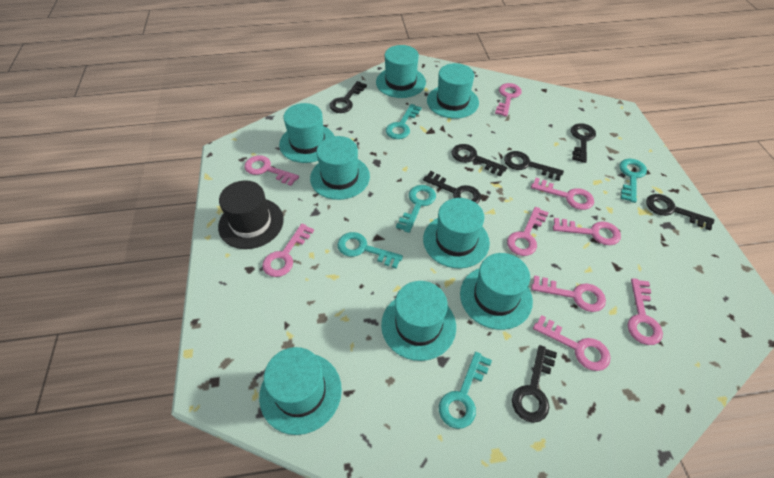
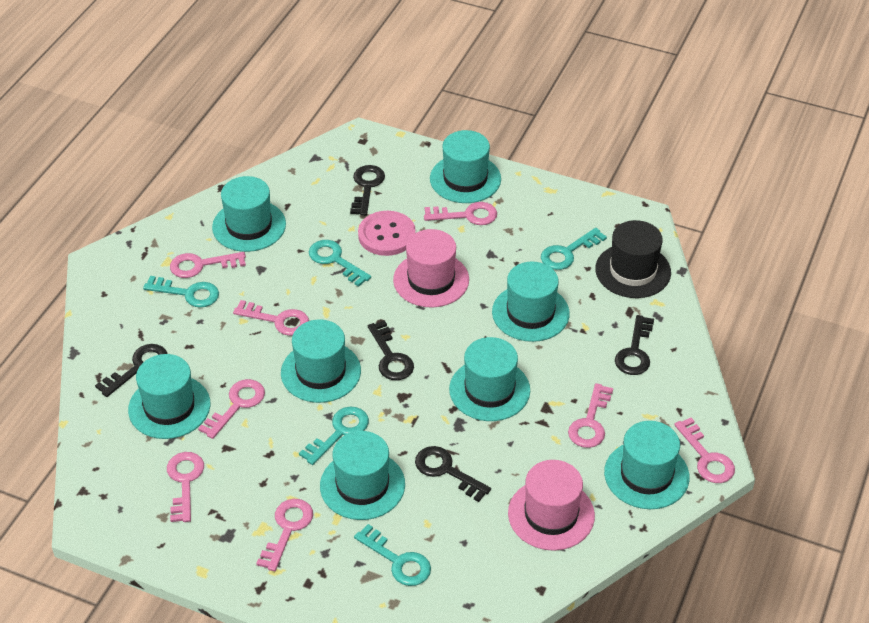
black key: 7 -> 5
pink button: 0 -> 1
pink hat: 0 -> 2
pink key: 9 -> 8

